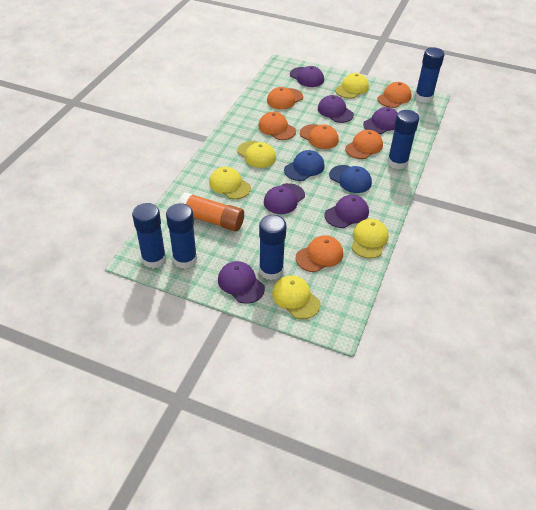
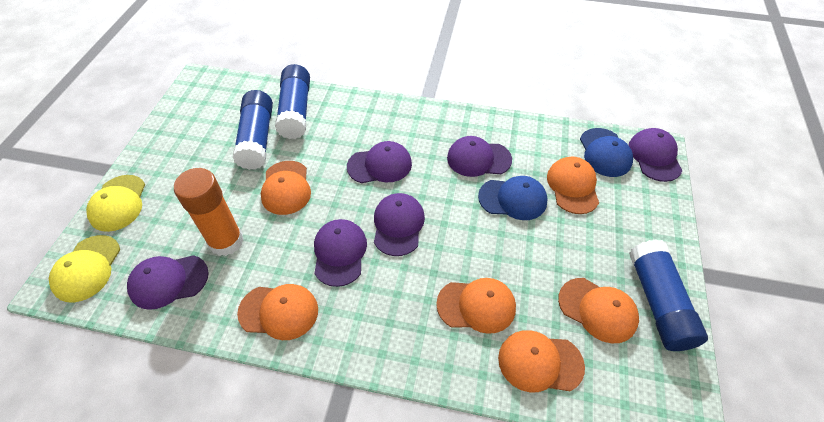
blue glue stick: 5 -> 3
yellow cap: 5 -> 2

